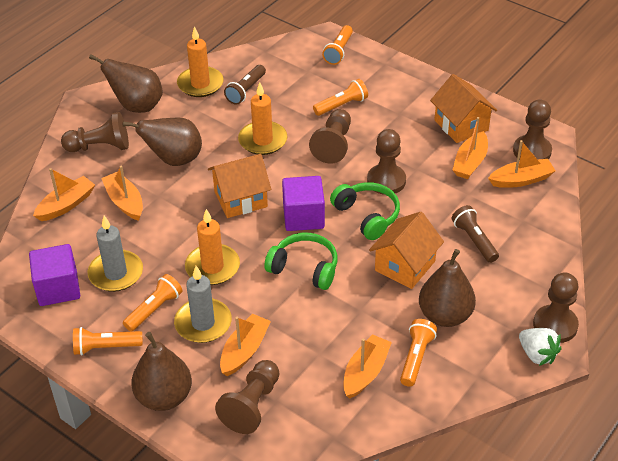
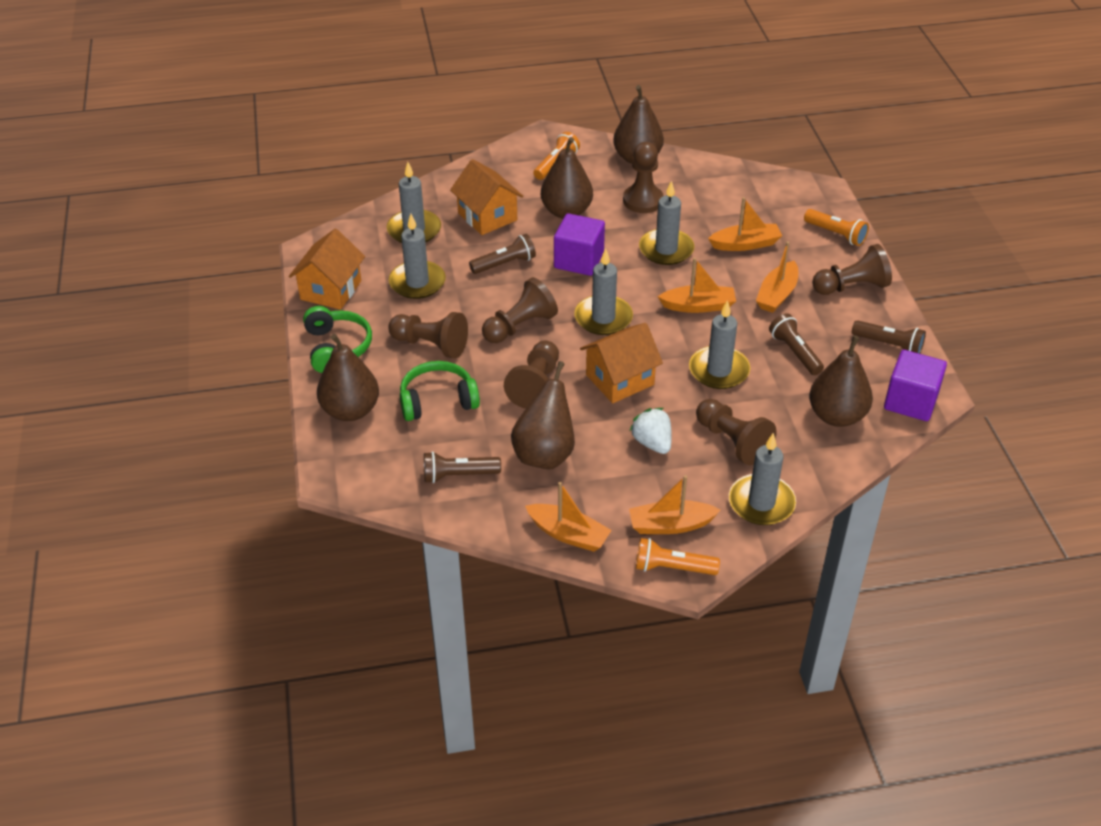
brown flashlight: 2 -> 4
brown pear: 4 -> 5
grey candle: 2 -> 6
orange boat: 6 -> 5
orange candle: 3 -> 0
orange flashlight: 5 -> 3

